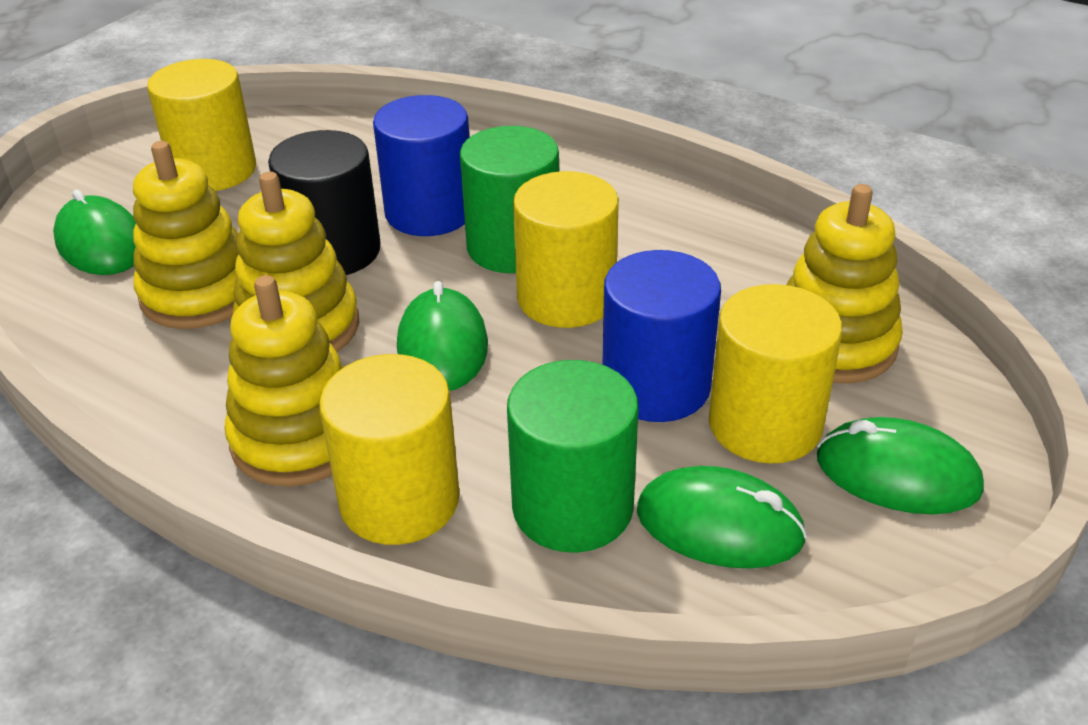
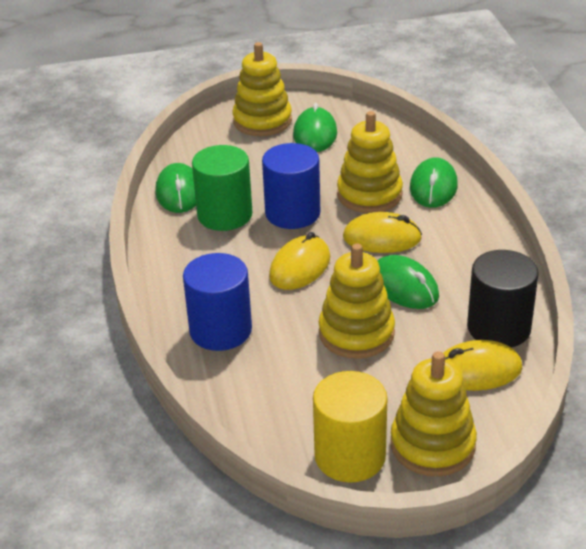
green cylinder: 2 -> 1
yellow cylinder: 4 -> 1
yellow mouse: 0 -> 3

